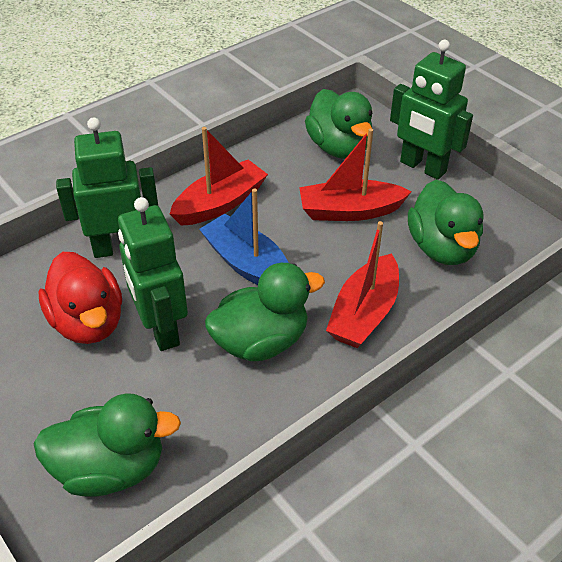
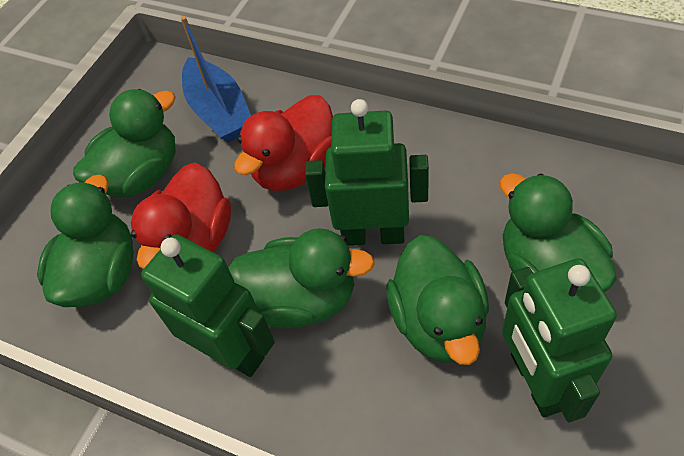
green duck: 4 -> 5
red boat: 3 -> 0
red duck: 1 -> 2

